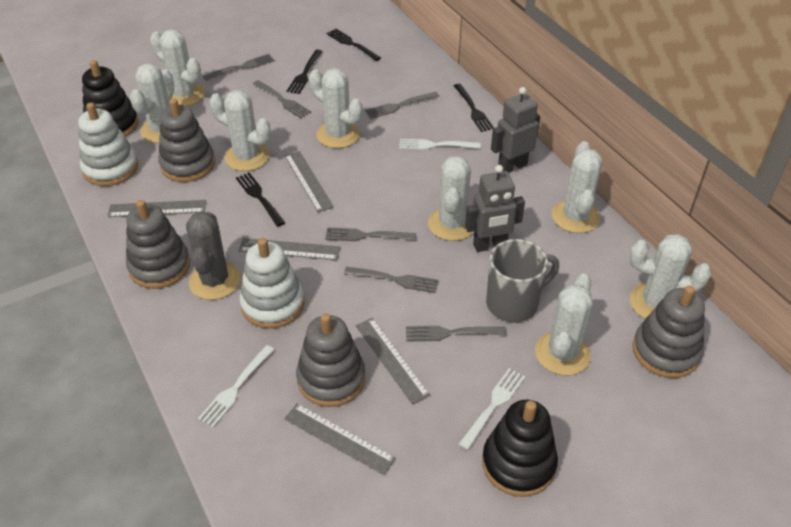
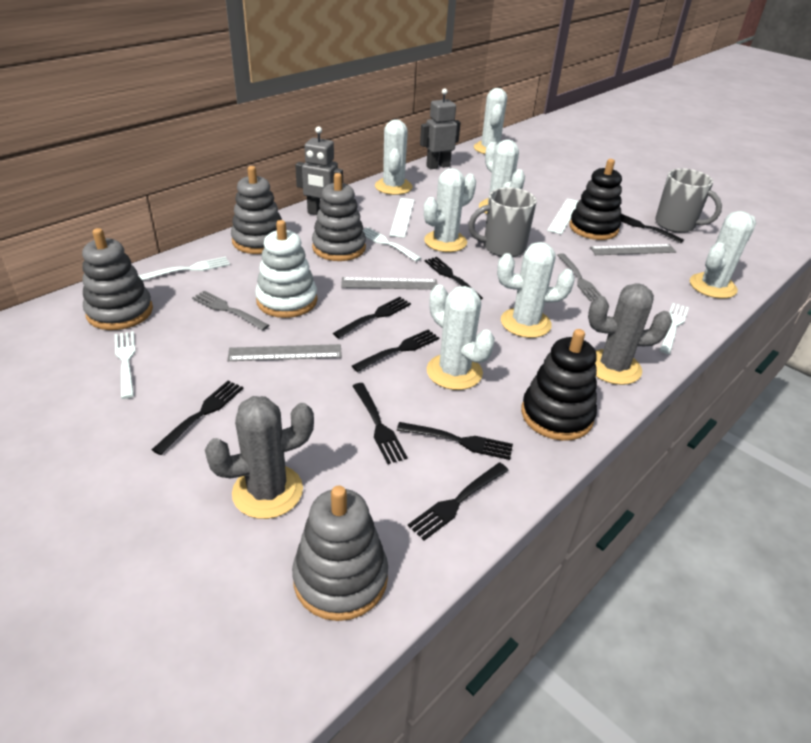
black fork: 4 -> 8
grey cactus: 1 -> 2
grey fork: 6 -> 2
grey mug: 1 -> 2
grey ruler: 5 -> 3
white cactus: 8 -> 7
white fork: 3 -> 4
white ruler: 0 -> 2
white stacking toy: 2 -> 1

